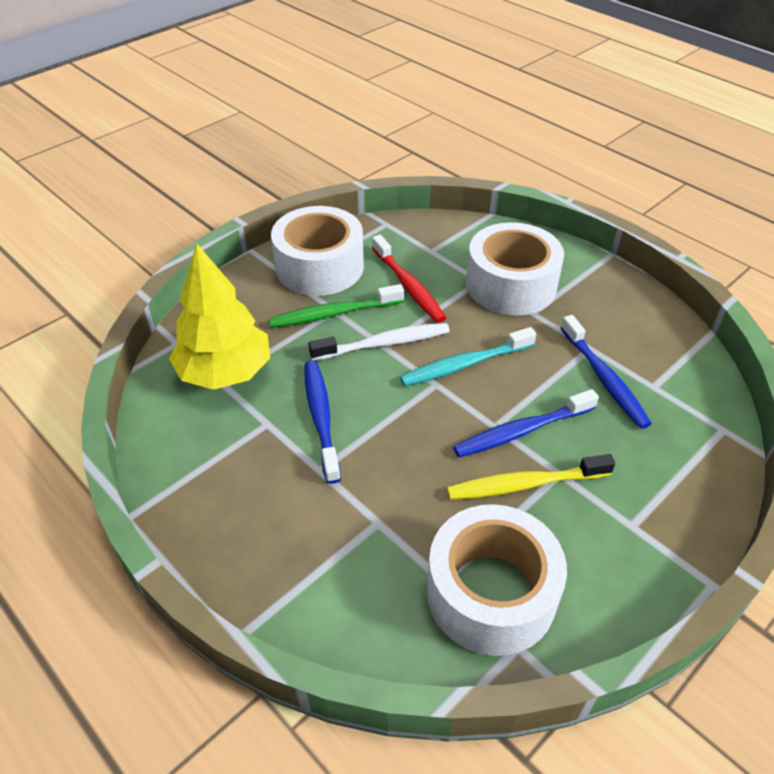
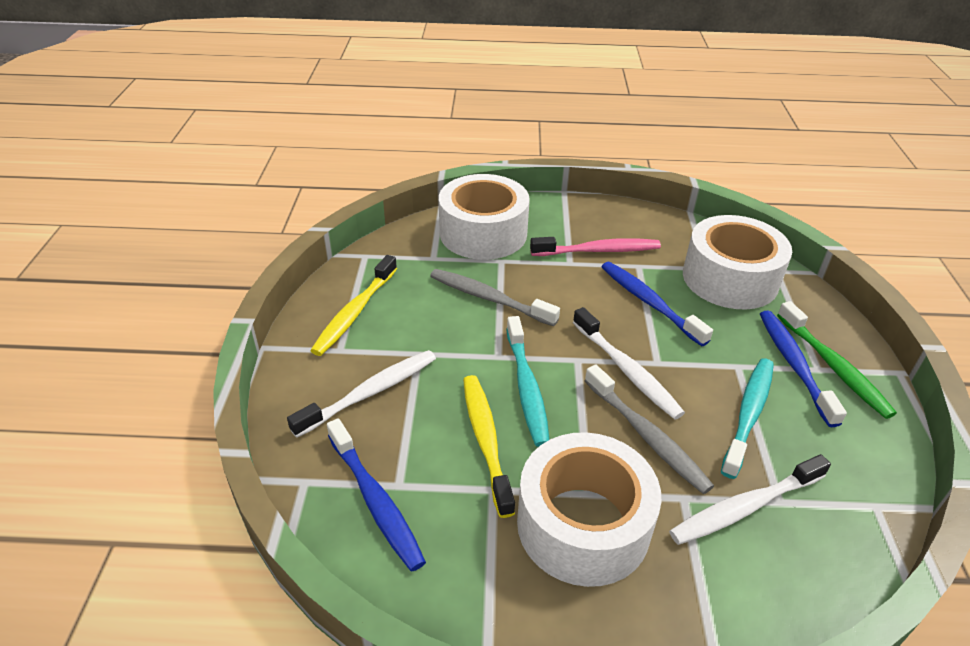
grey toothbrush: 0 -> 2
pink toothbrush: 0 -> 1
red toothbrush: 1 -> 0
turquoise toothbrush: 1 -> 2
white toothbrush: 1 -> 3
yellow toothbrush: 1 -> 2
yellow tree: 1 -> 0

